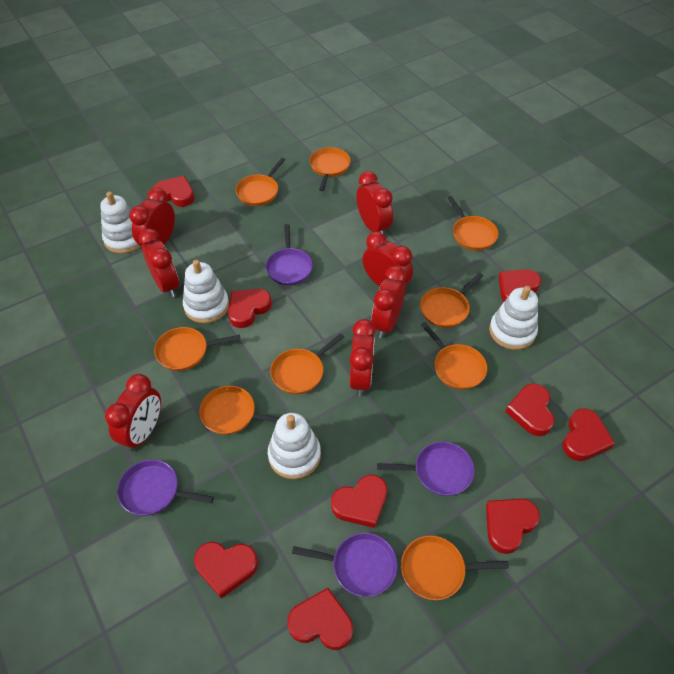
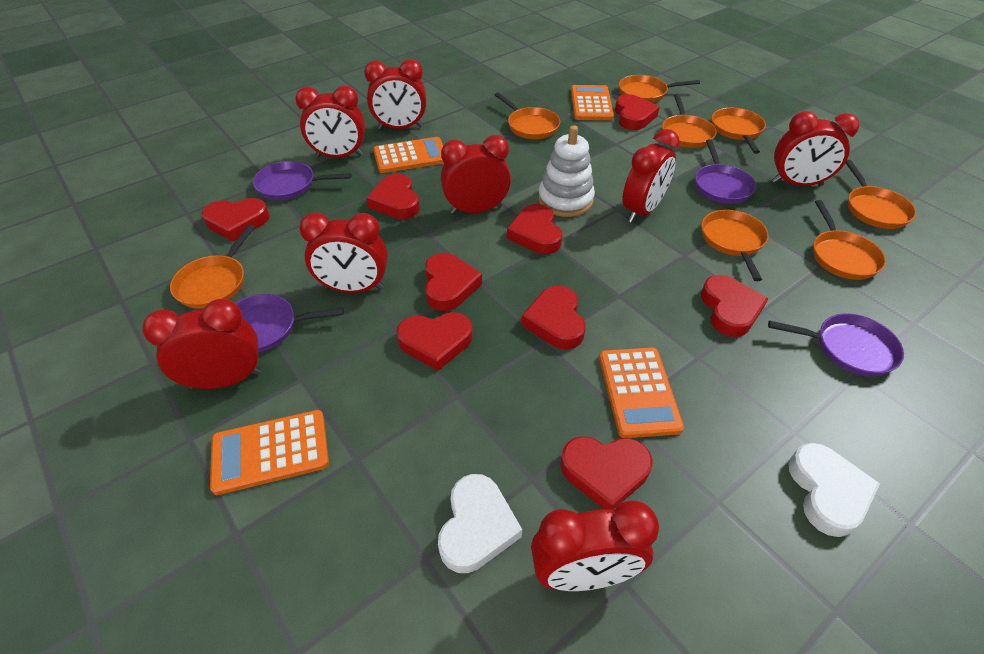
orange calculator: 0 -> 4
orange pan: 9 -> 8
red clock: 7 -> 8
white heart: 0 -> 2
white stacking toy: 4 -> 1

